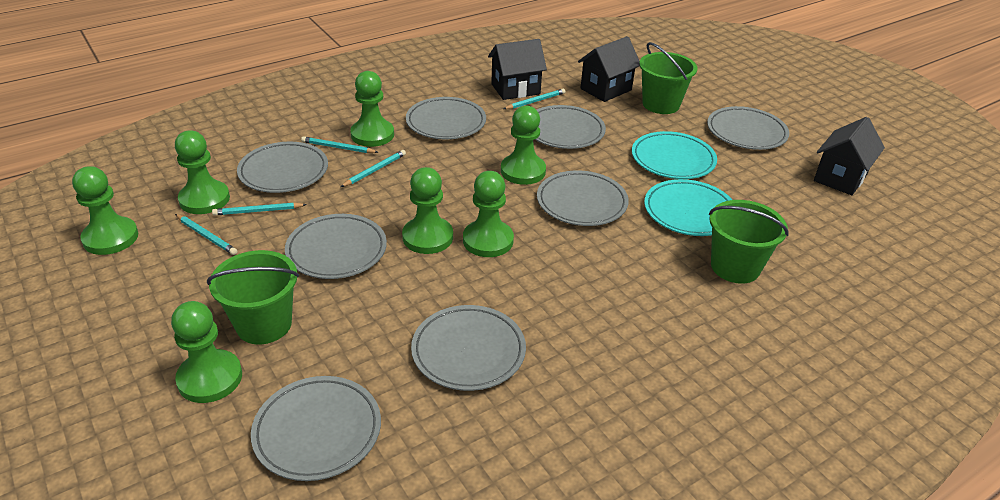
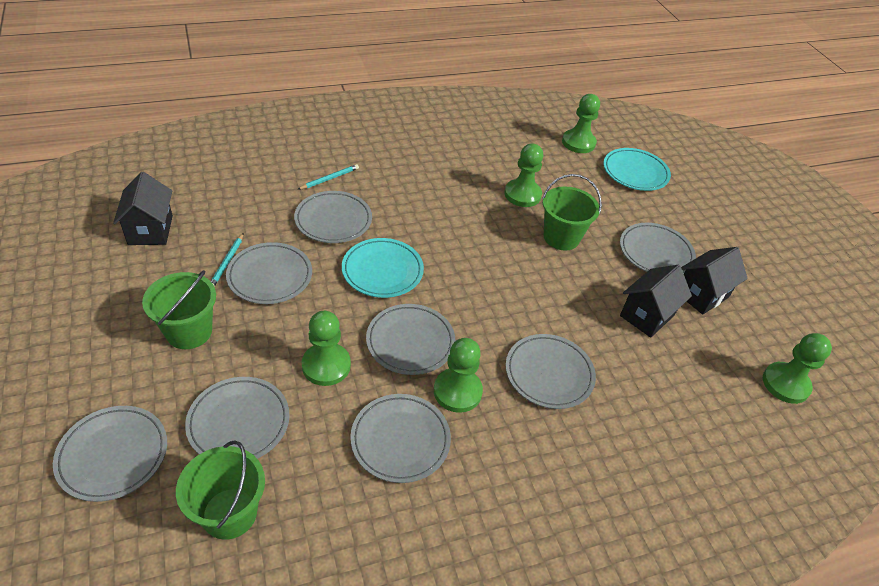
green pawn: 7 -> 5
turquoise pencil: 5 -> 2

